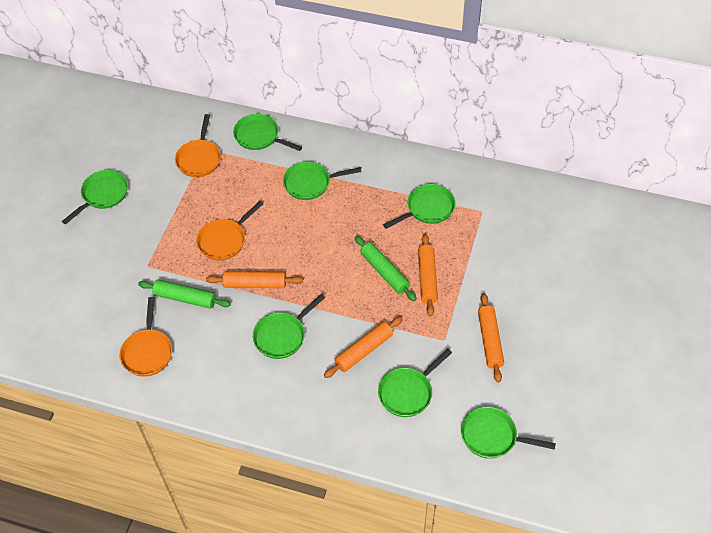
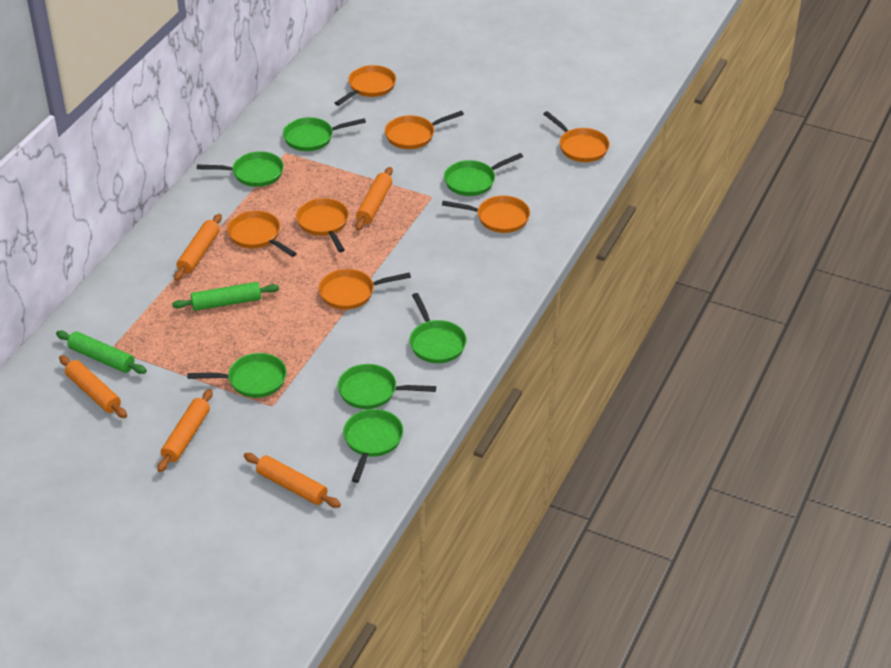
orange pan: 3 -> 7
orange rolling pin: 4 -> 5

